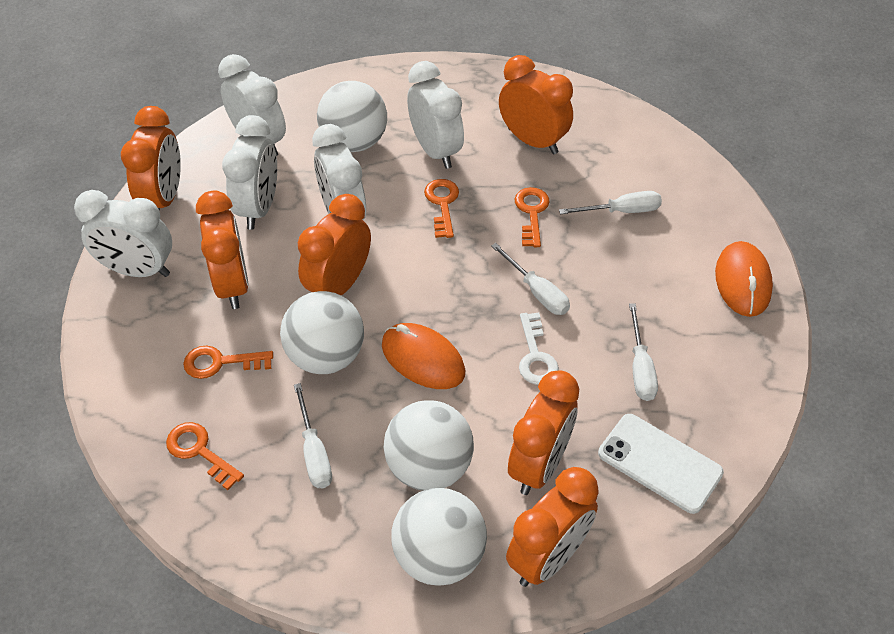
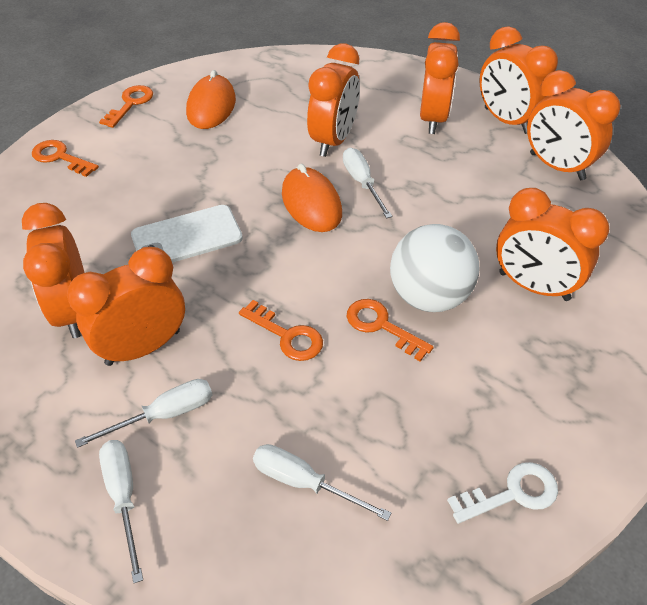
orange clock: 6 -> 7
white ball: 4 -> 1
white clock: 5 -> 0

